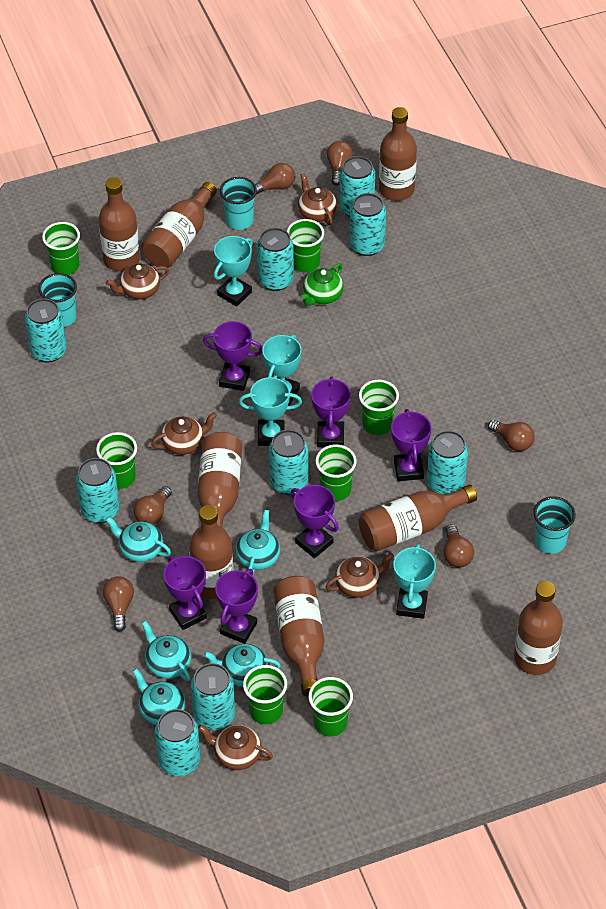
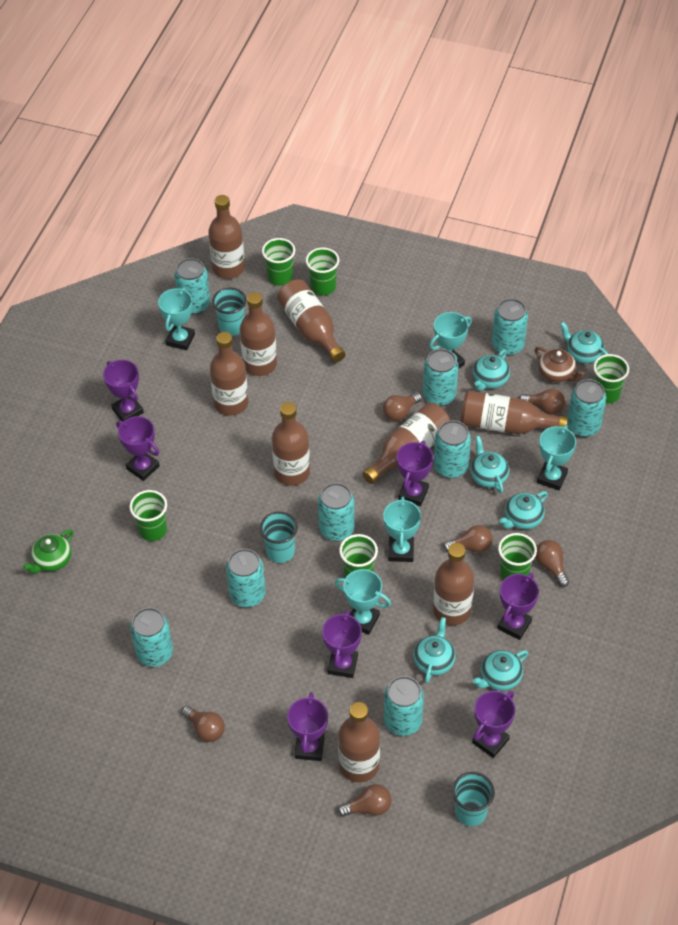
brown bottle: 8 -> 9
brown teapot: 5 -> 1
green cup: 7 -> 6
purple trophy: 6 -> 7
turquoise teapot: 5 -> 6
turquoise trophy: 4 -> 5

